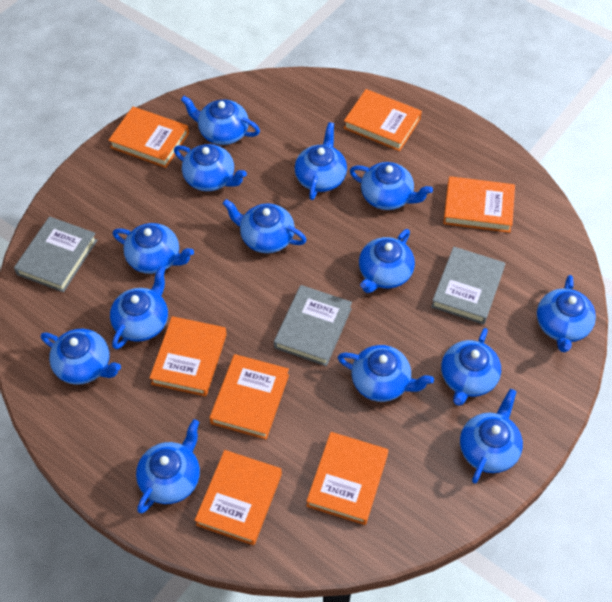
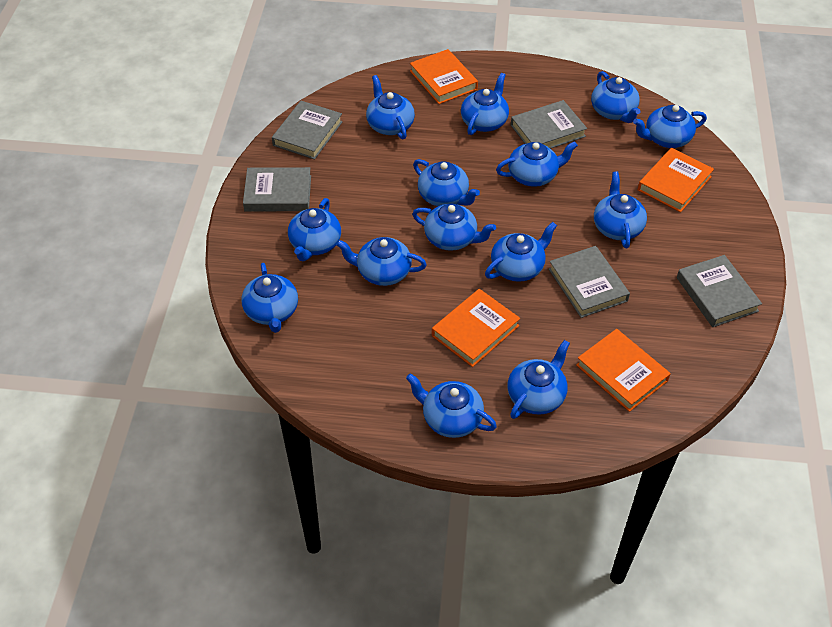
grey book: 3 -> 5
orange book: 7 -> 4

